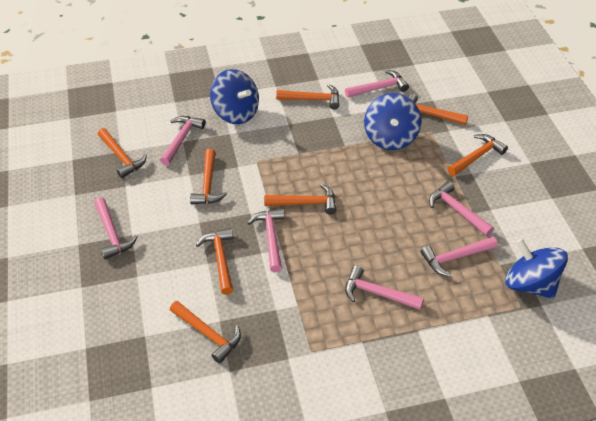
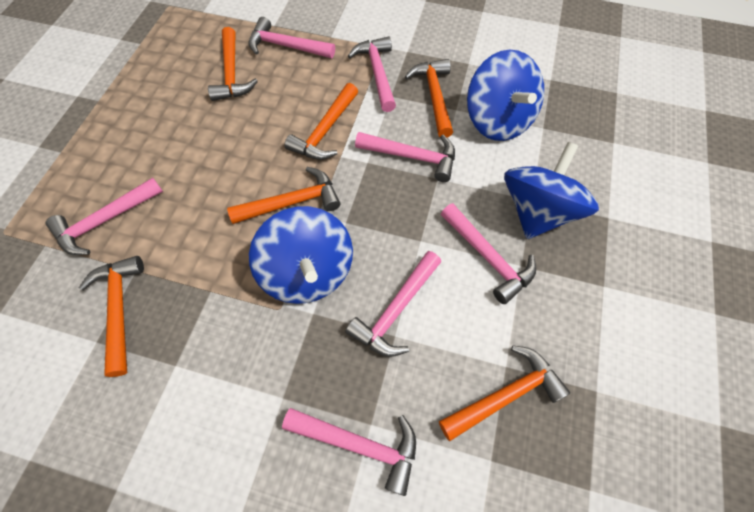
orange hammer: 8 -> 6

